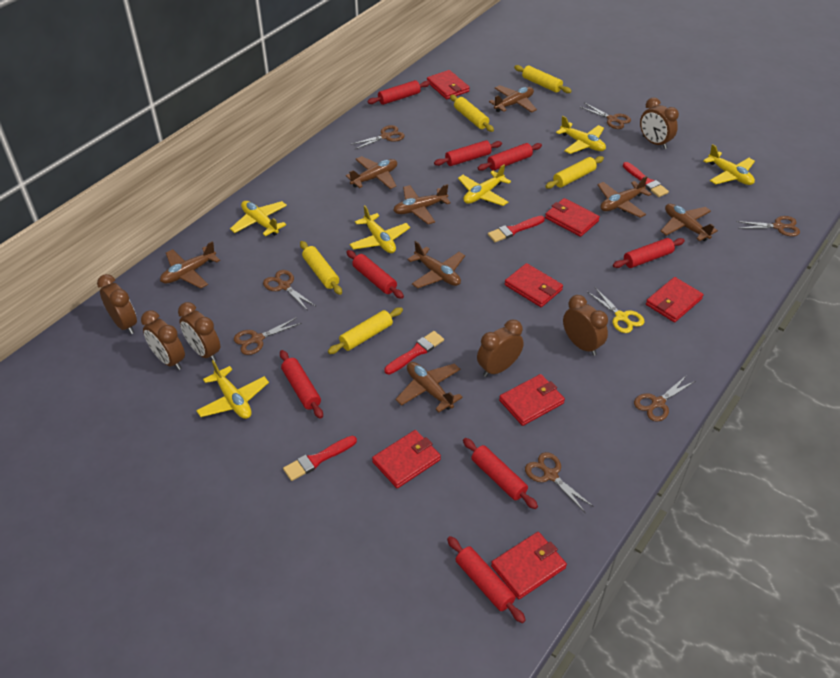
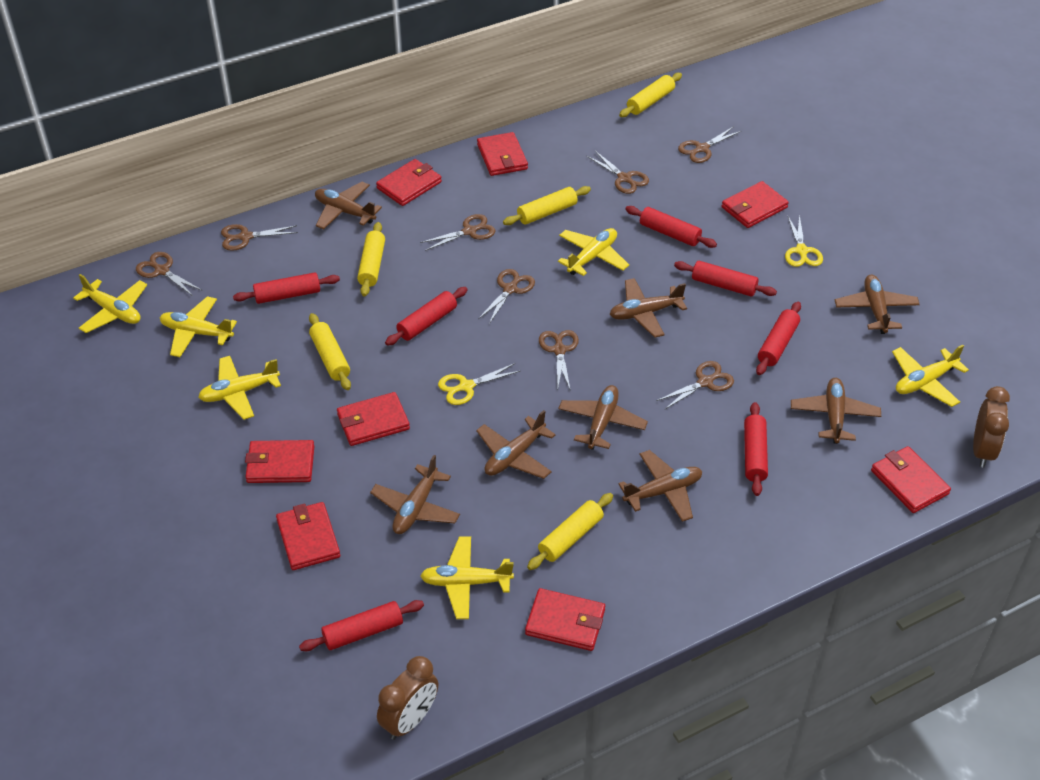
brown clock: 6 -> 2
brown scissors: 7 -> 8
red brush: 4 -> 0
red rolling pin: 8 -> 7
red wallet: 7 -> 8
yellow scissors: 1 -> 2

